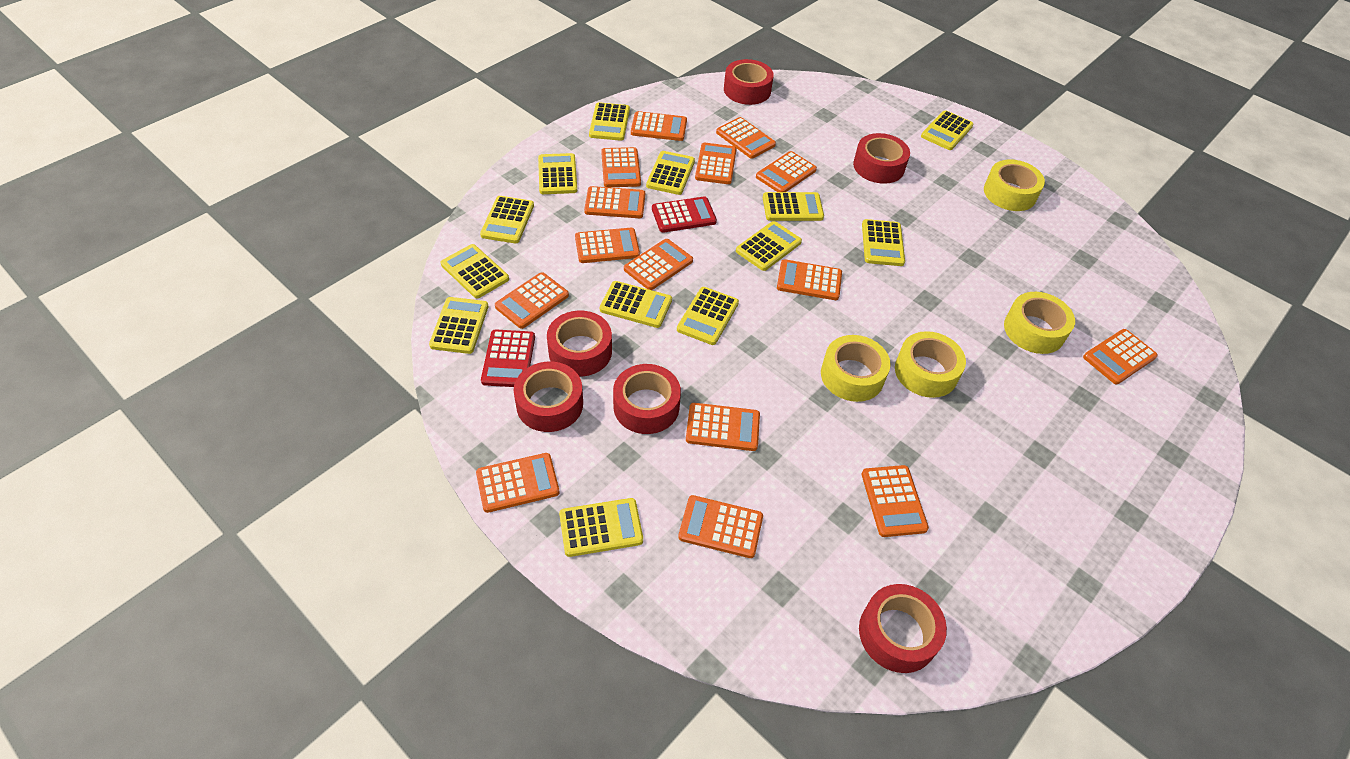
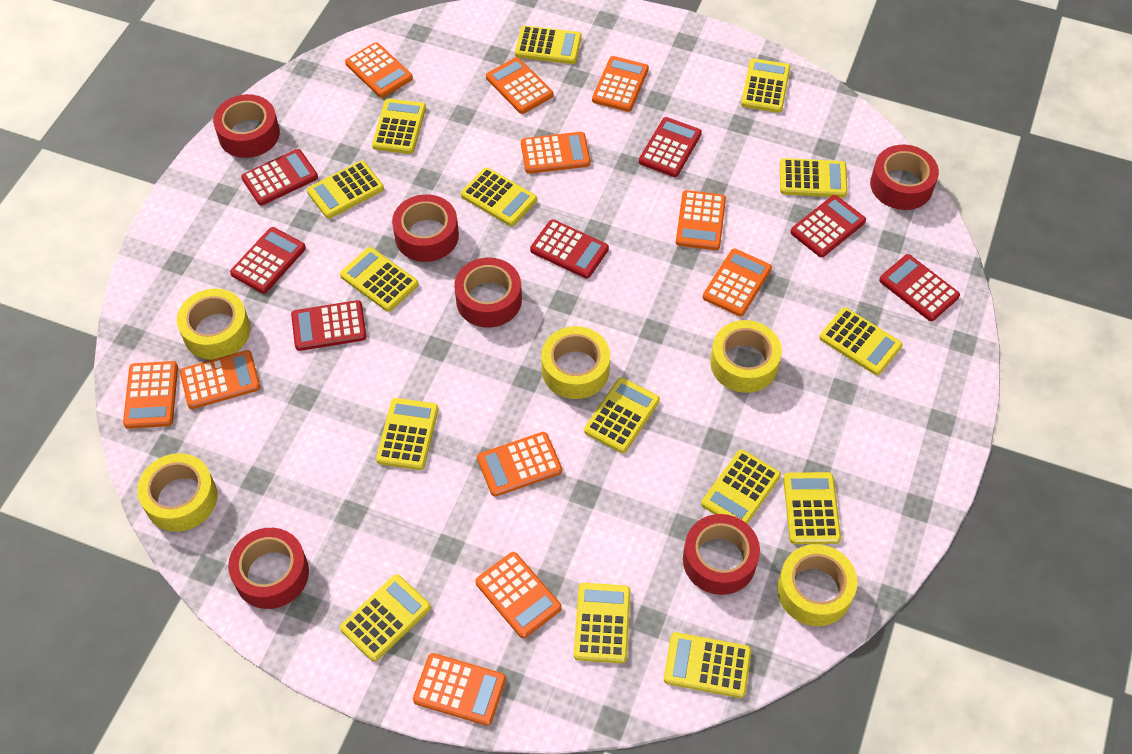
orange calculator: 15 -> 11
red calculator: 2 -> 7
yellow calculator: 13 -> 15
yellow tape: 4 -> 5

